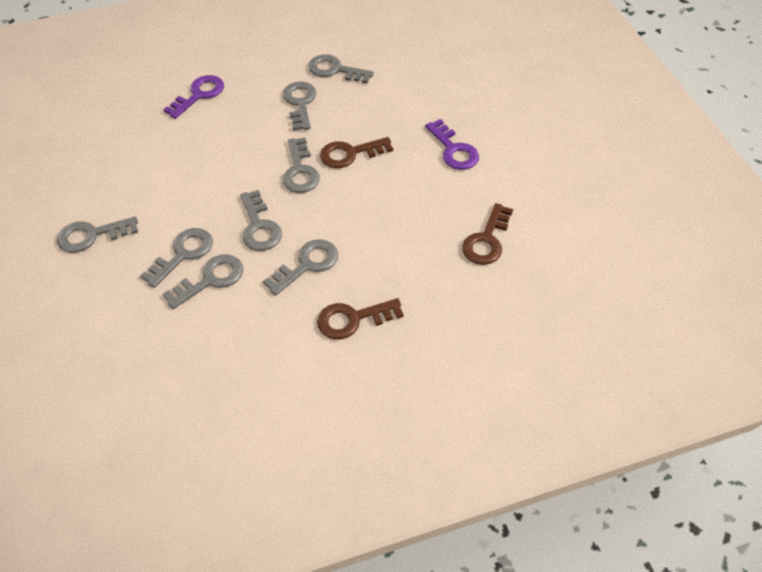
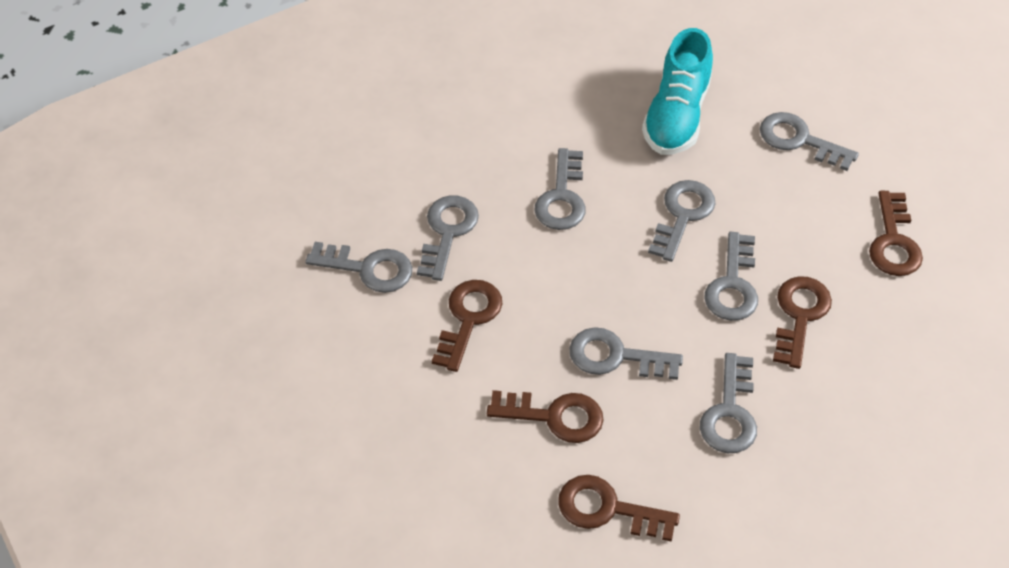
brown key: 3 -> 5
purple key: 2 -> 0
turquoise shoe: 0 -> 1

